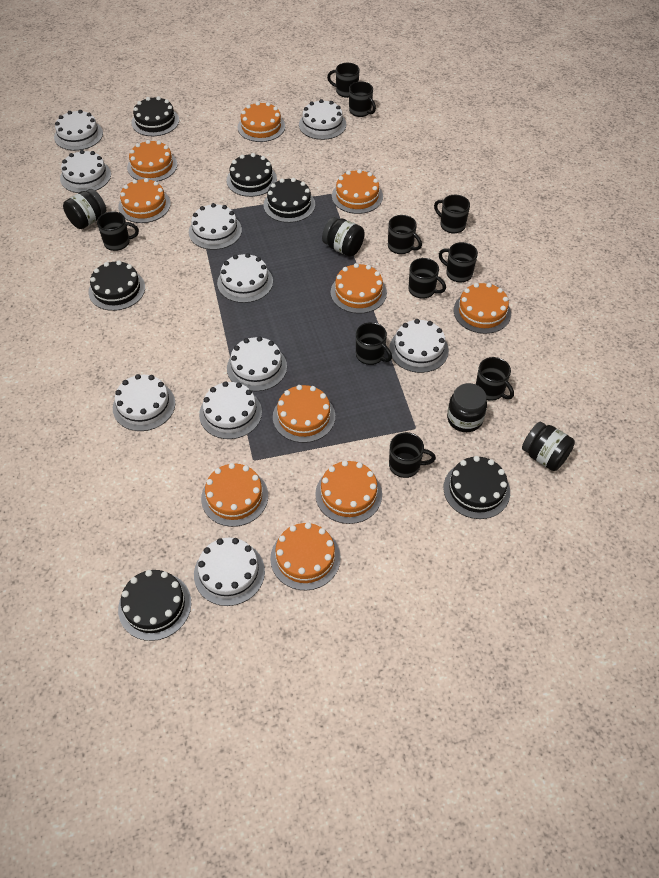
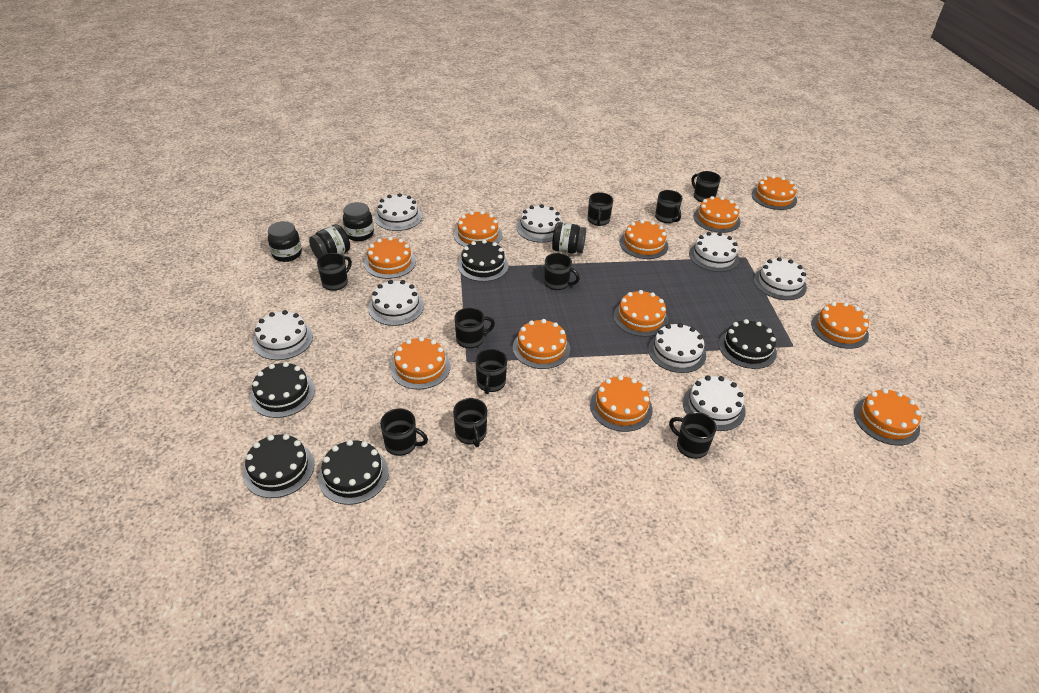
black cake: 6 -> 5
orange cake: 10 -> 11
white cake: 10 -> 8

